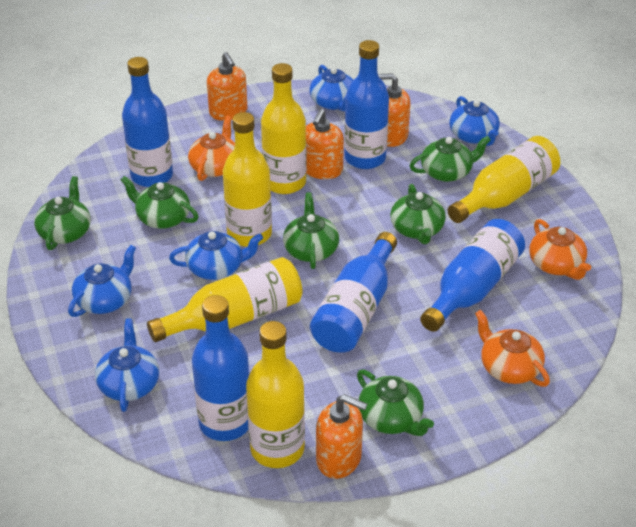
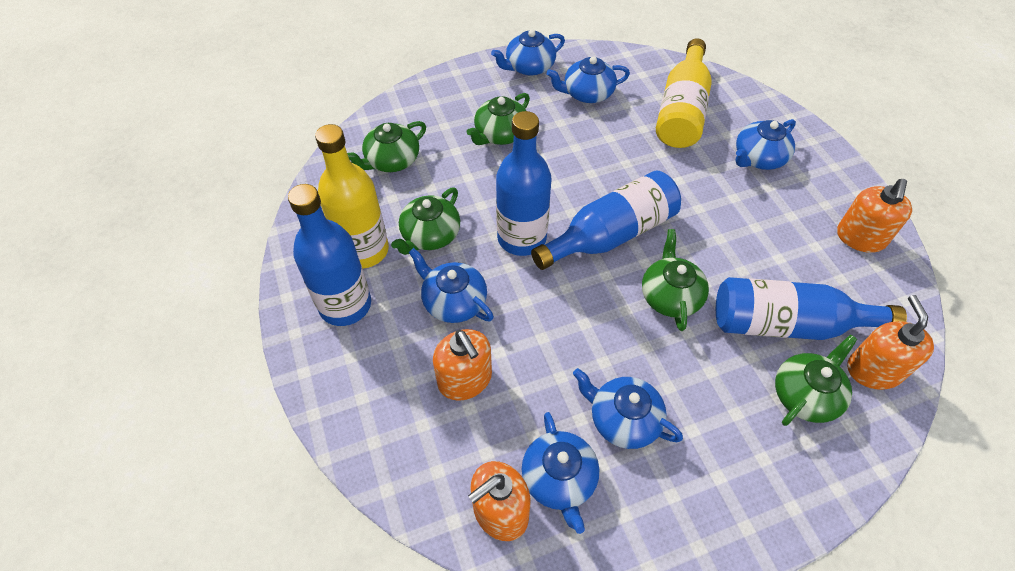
blue bottle: 5 -> 4
blue teapot: 5 -> 6
green teapot: 6 -> 5
orange teapot: 3 -> 0
yellow bottle: 5 -> 2

